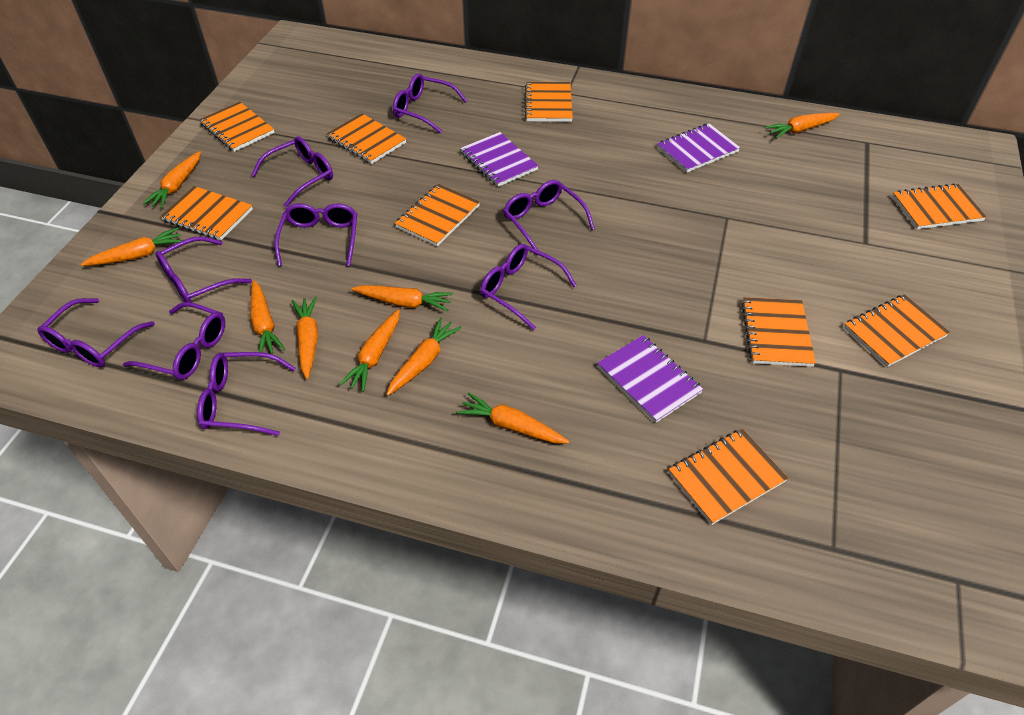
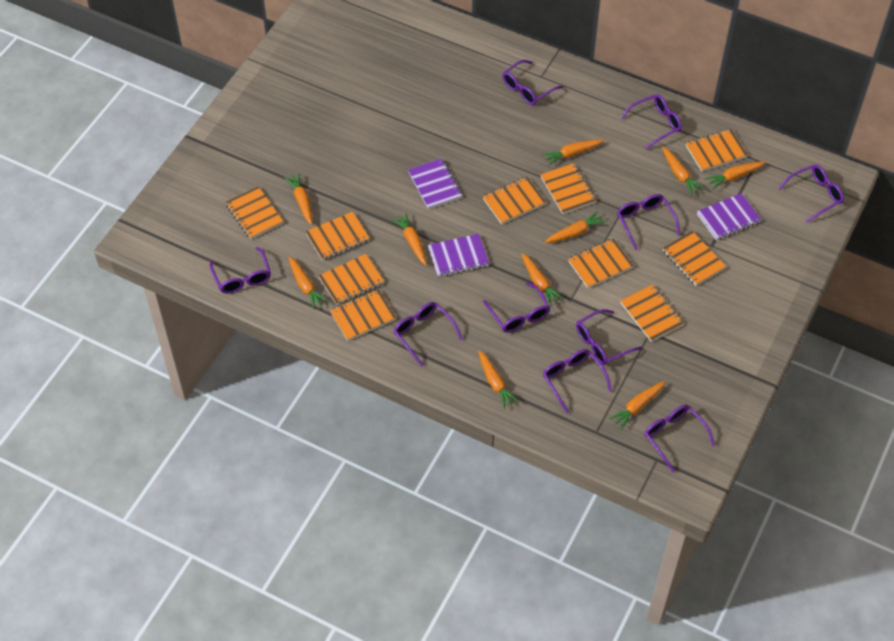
orange carrot: 9 -> 10
orange notebook: 9 -> 10
purple glasses: 9 -> 10

